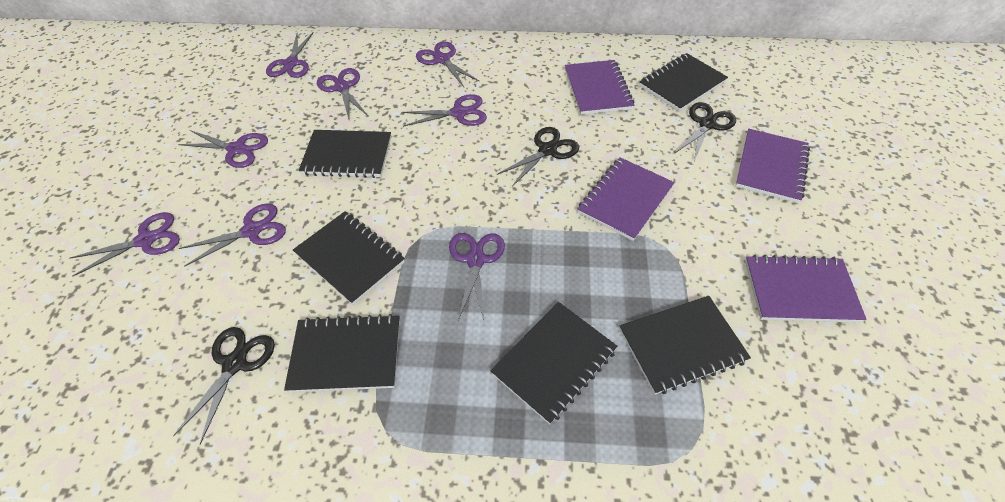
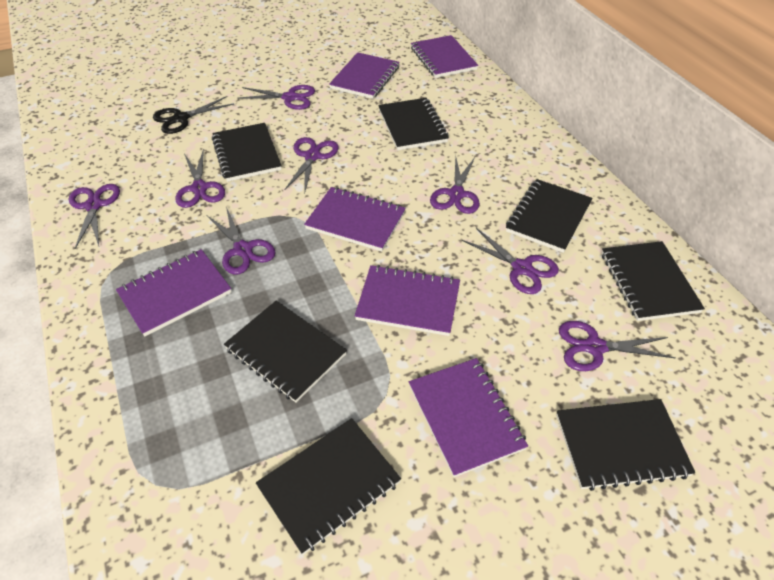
black notebook: 6 -> 7
black scissors: 3 -> 1
purple notebook: 4 -> 6

